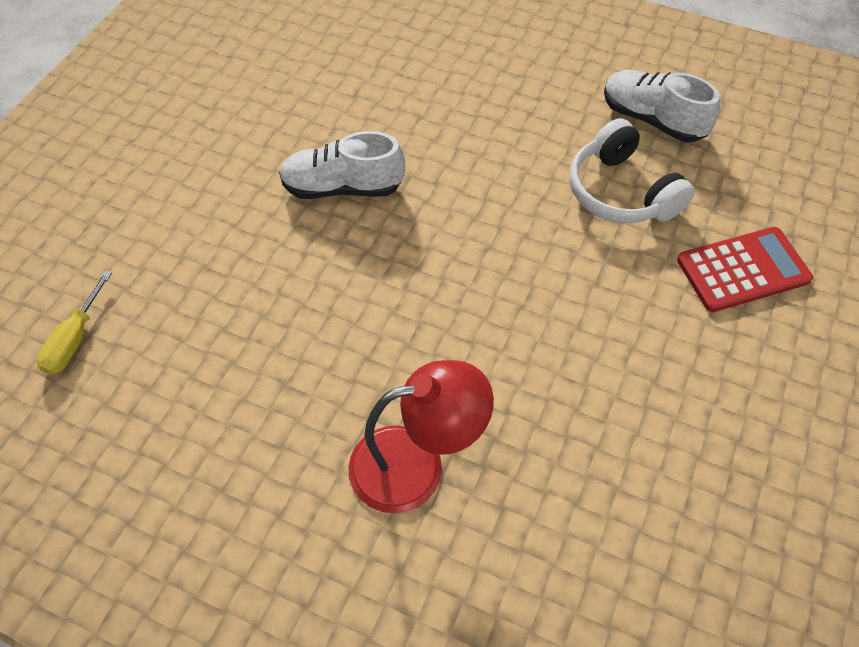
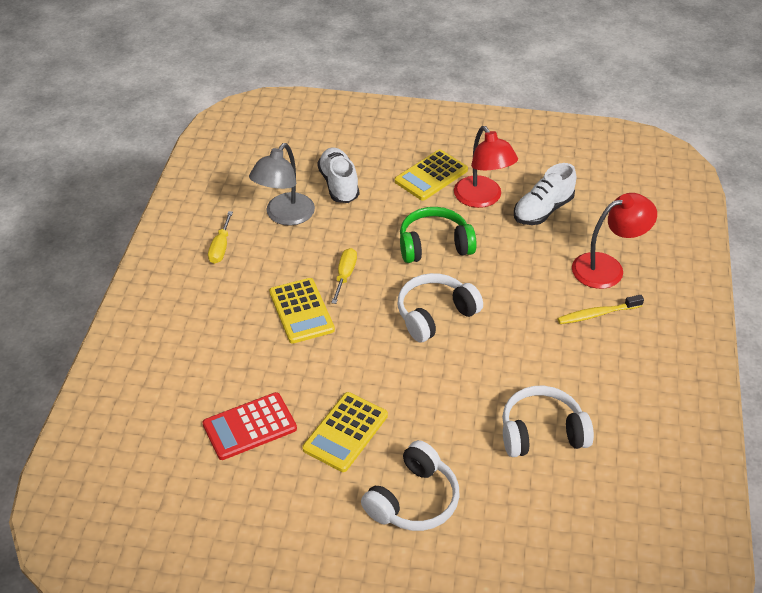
green headphones: 0 -> 1
grey lamp: 0 -> 1
red lamp: 1 -> 2
white headphones: 1 -> 3
yellow calculator: 0 -> 3
yellow screwdriver: 1 -> 2
yellow toothbrush: 0 -> 1

